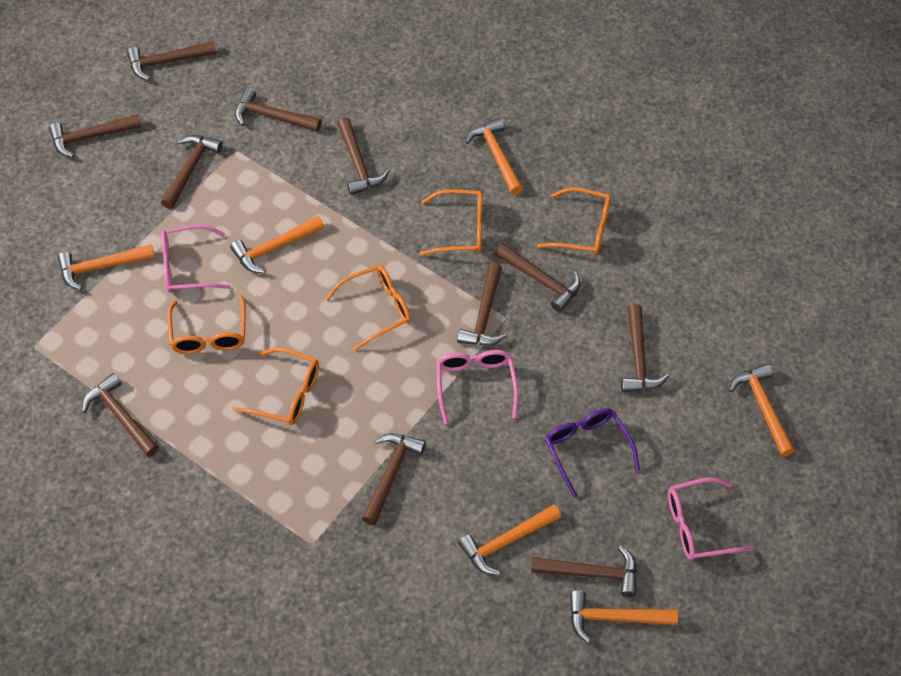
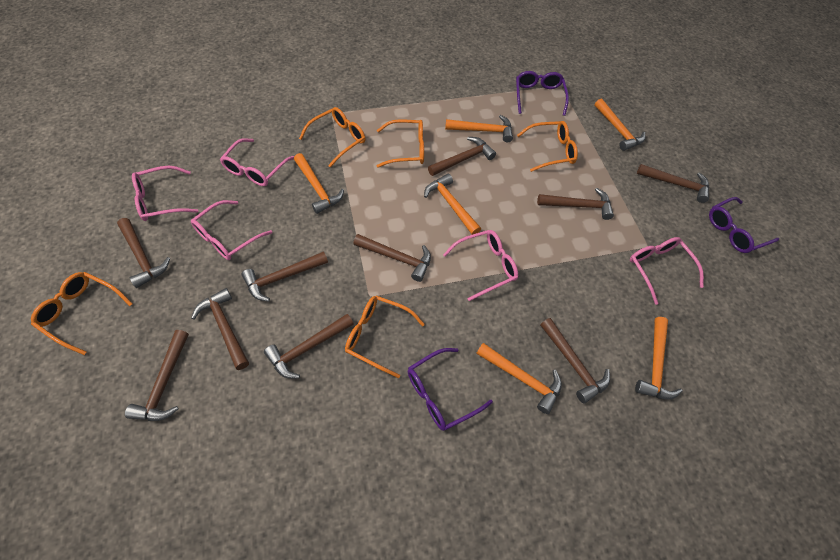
brown hammer: 11 -> 10
pink glasses: 3 -> 5
purple glasses: 1 -> 3

